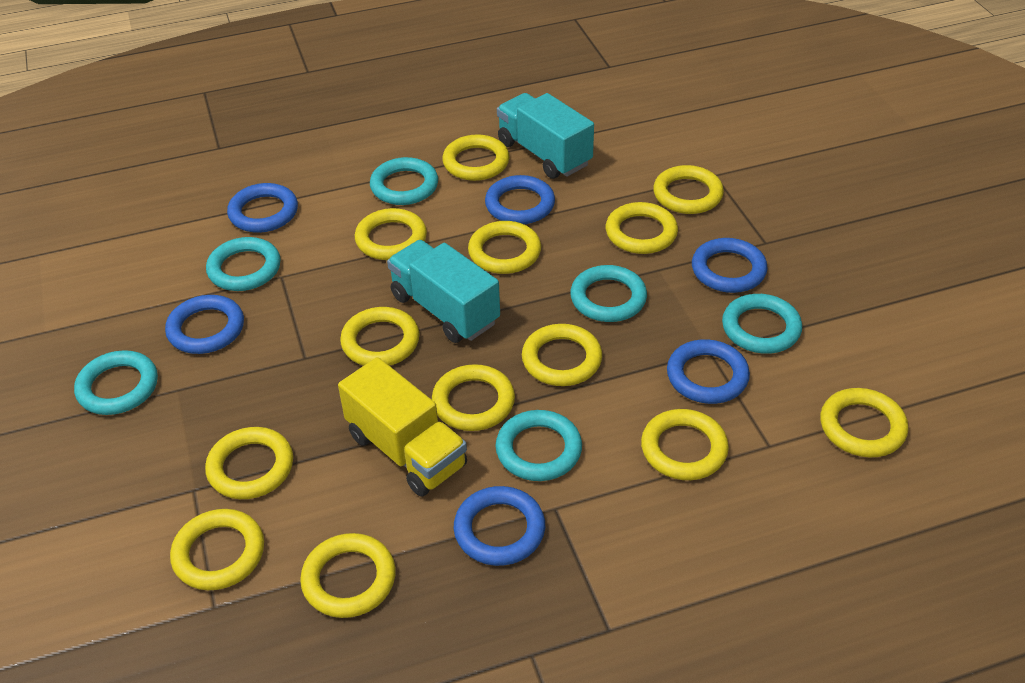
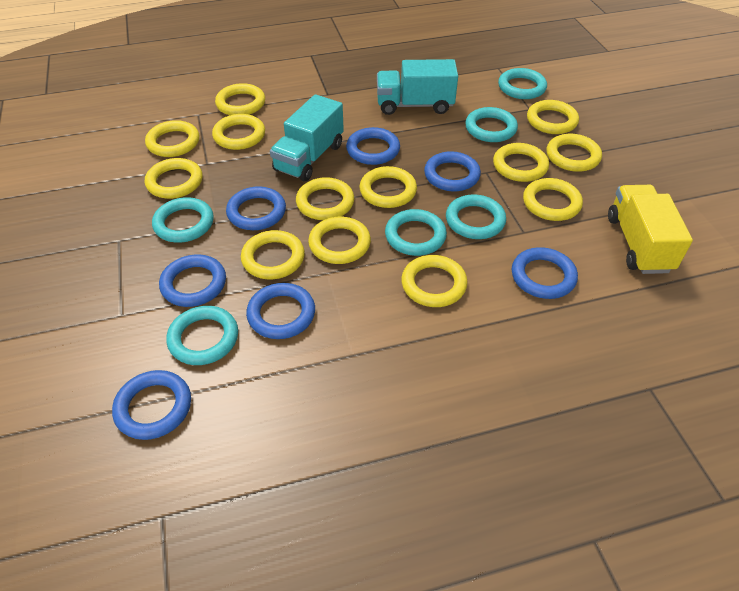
blue ring: 6 -> 7

